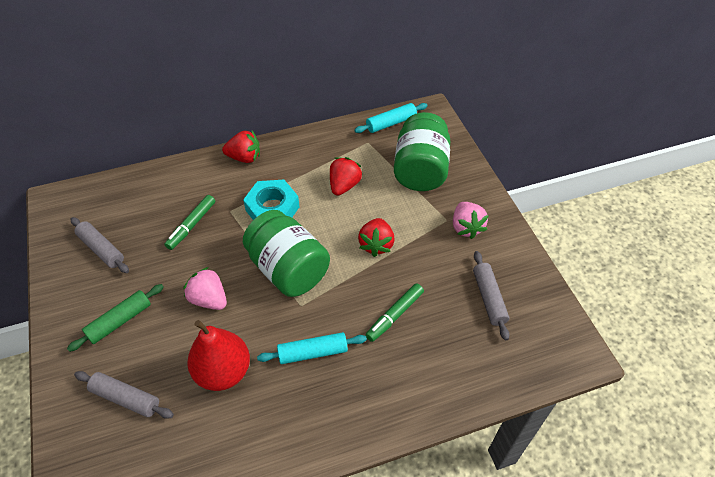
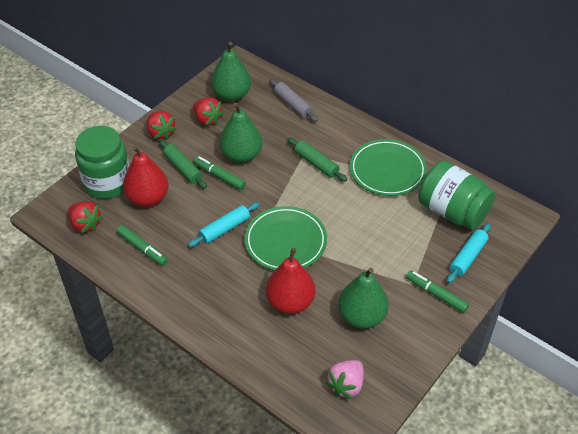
green marker: 2 -> 3
green pear: 0 -> 3
green plate: 0 -> 2
green rolling pin: 1 -> 2
grey rolling pin: 3 -> 1
pink strawberry: 2 -> 1
red pear: 1 -> 2
turquoise nut: 1 -> 0

